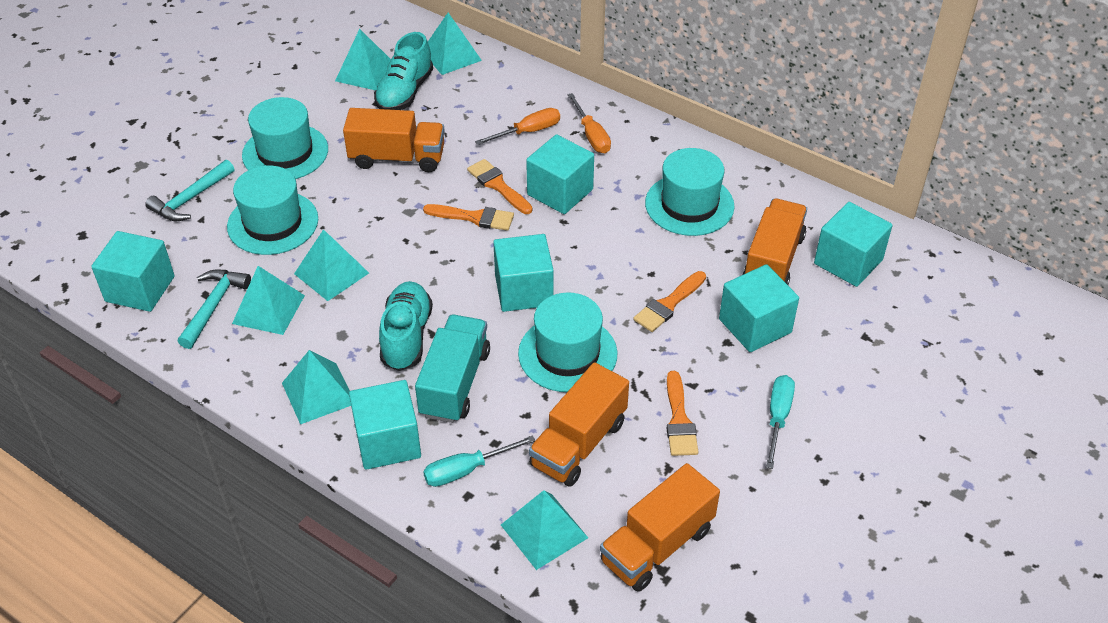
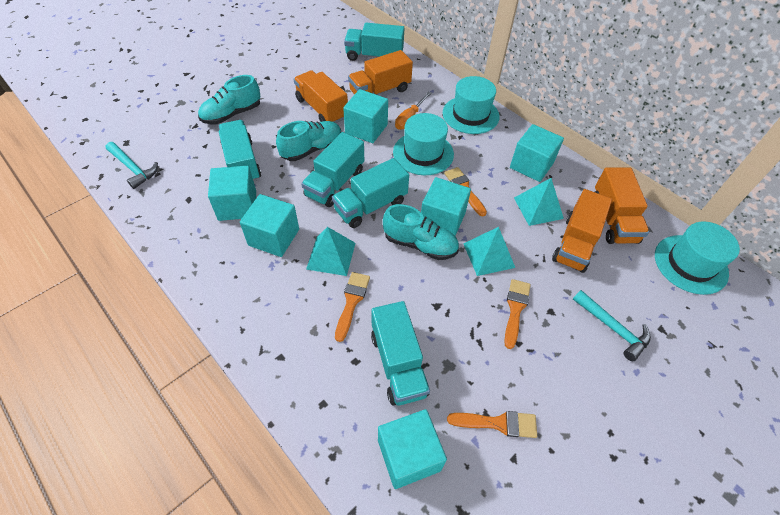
orange screwdriver: 2 -> 1
turquoise hat: 4 -> 3
turquoise pyramid: 6 -> 3
turquoise screwdriver: 2 -> 0
turquoise shoe: 2 -> 3
turquoise truck: 1 -> 5

